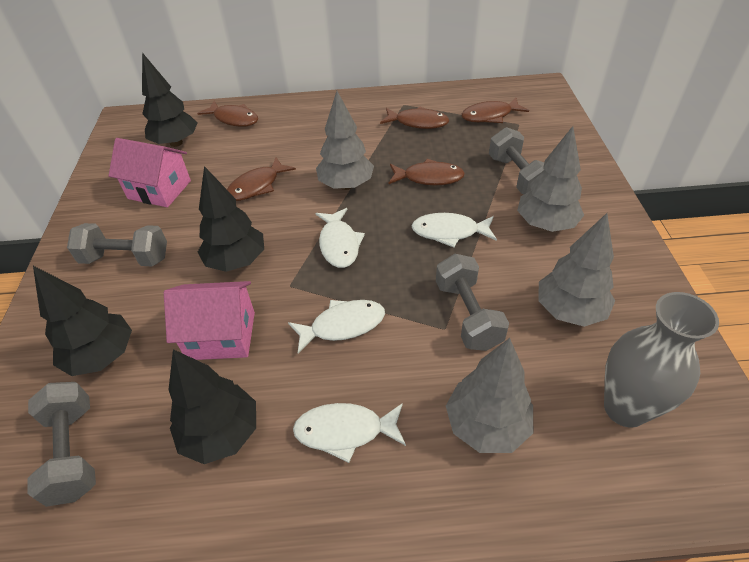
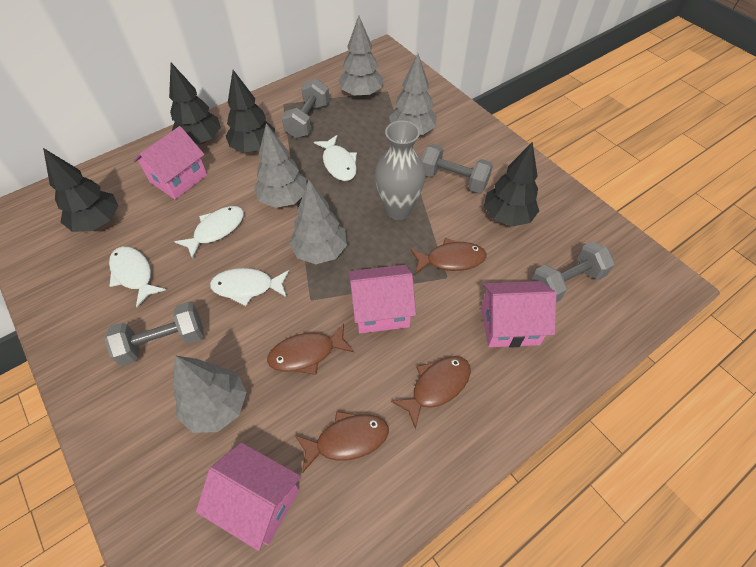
brown fish: 5 -> 4
grey tree: 4 -> 5
pink house: 2 -> 4

